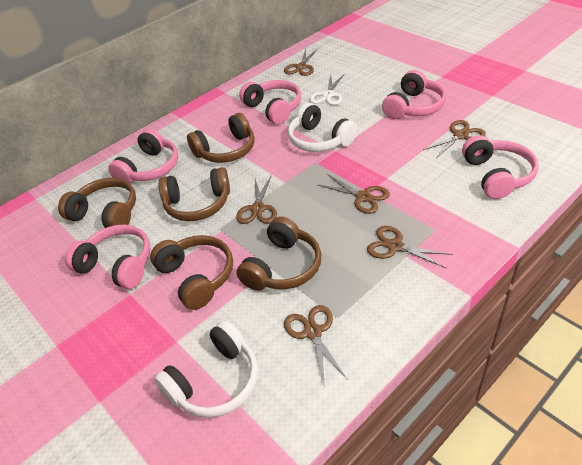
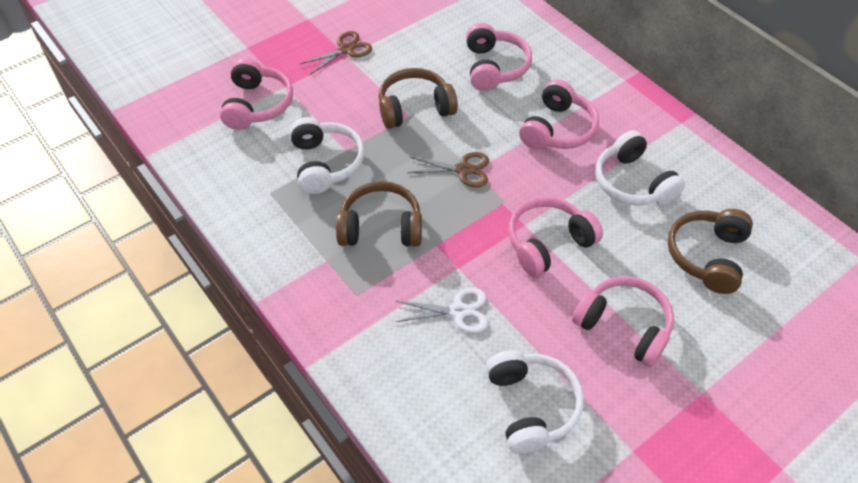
brown headphones: 5 -> 3
brown scissors: 6 -> 2
white headphones: 2 -> 3

